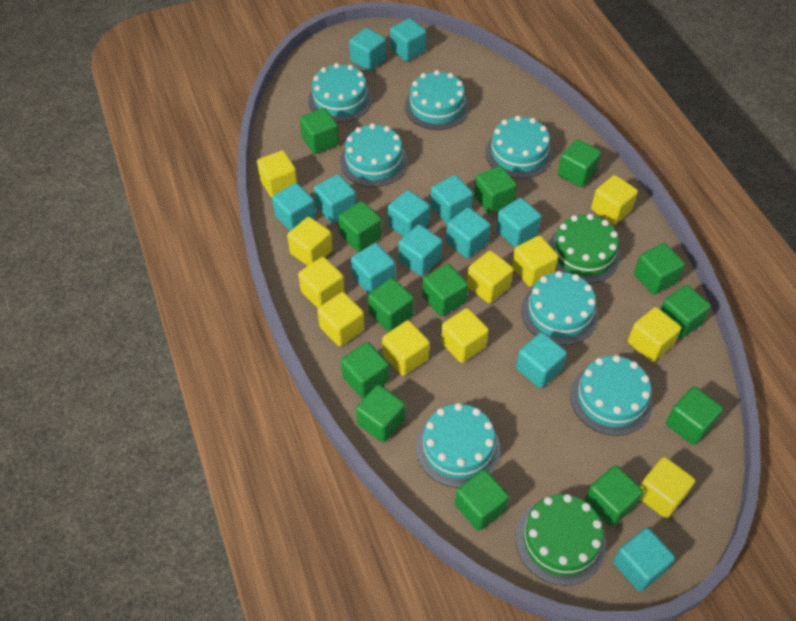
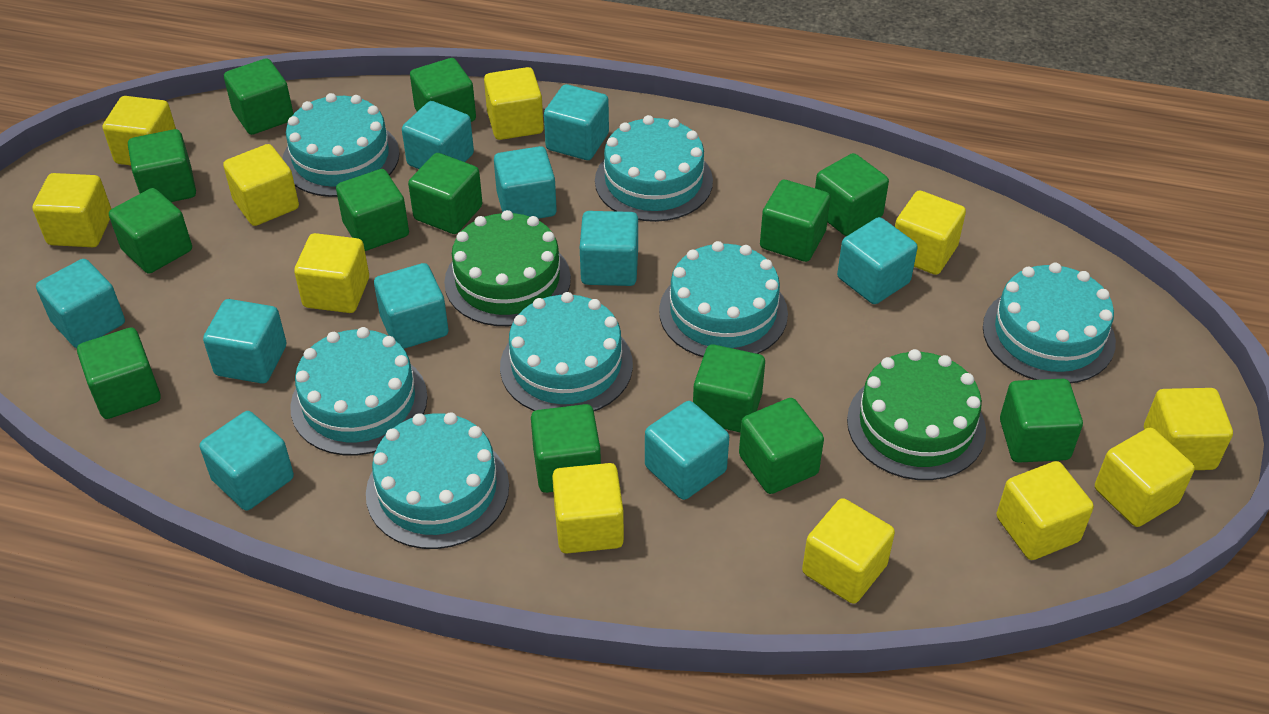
turquoise cube: 12 -> 10

